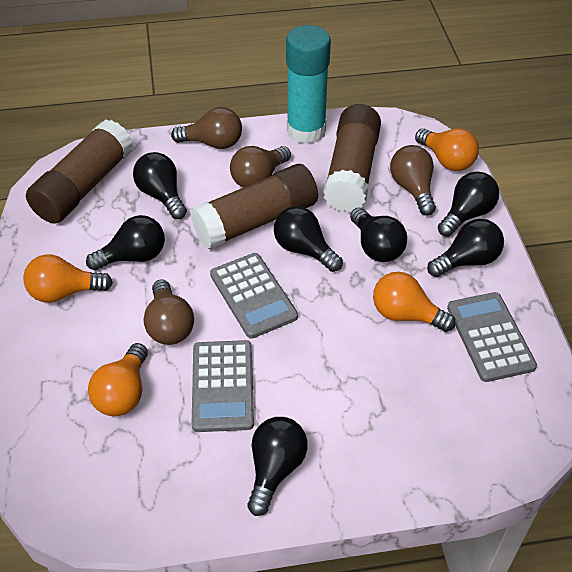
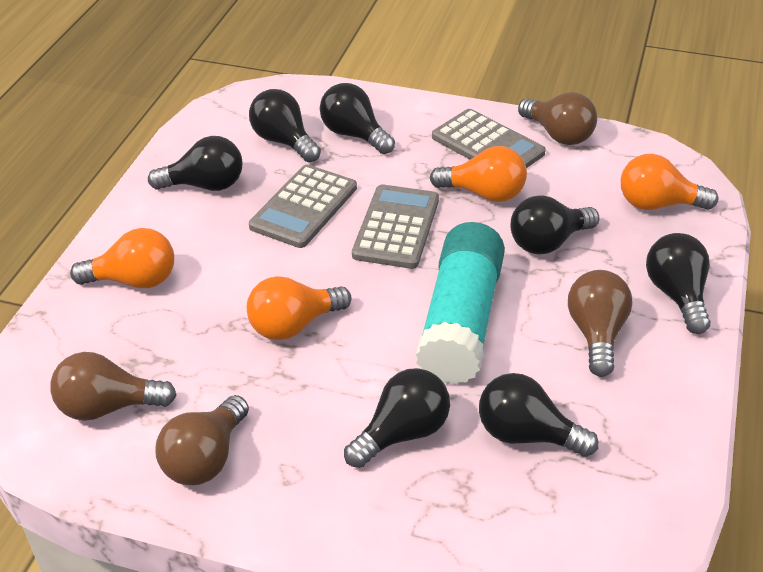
brown glue stick: 3 -> 0

